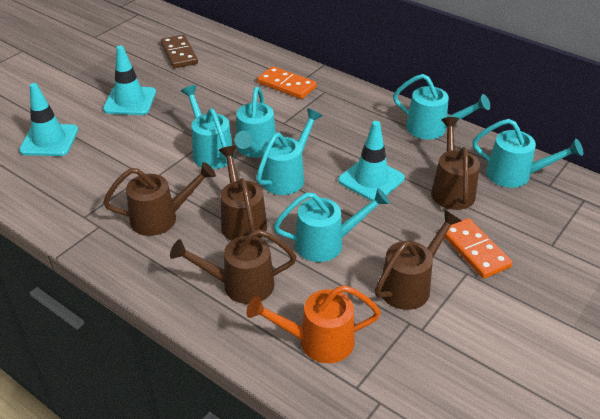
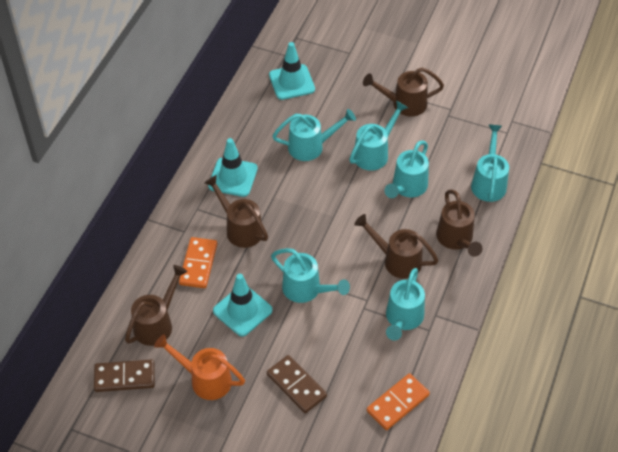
brown domino: 1 -> 2

